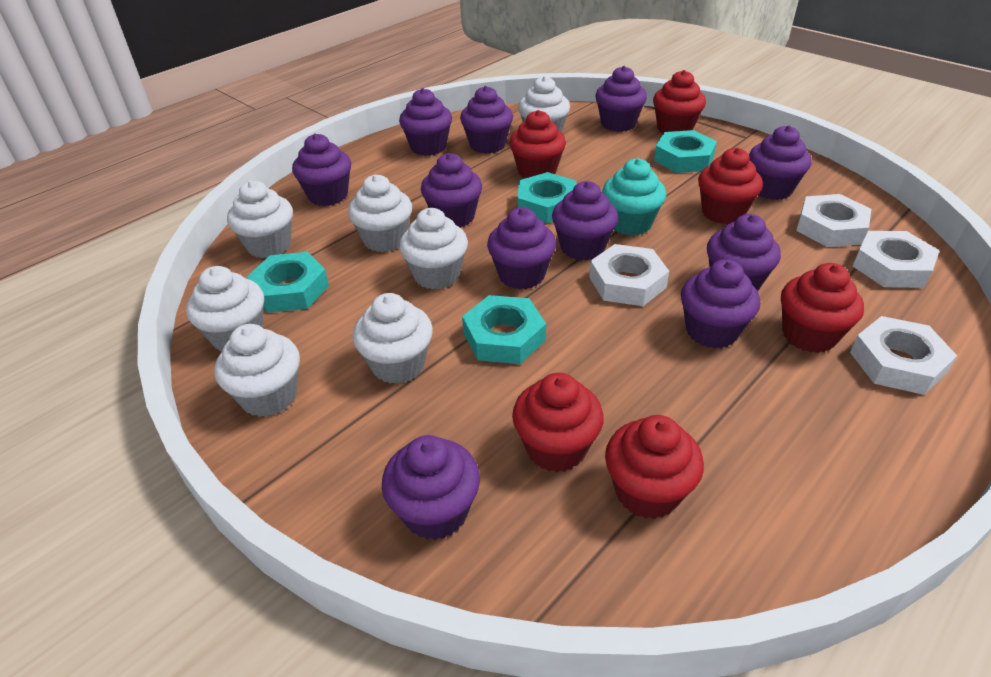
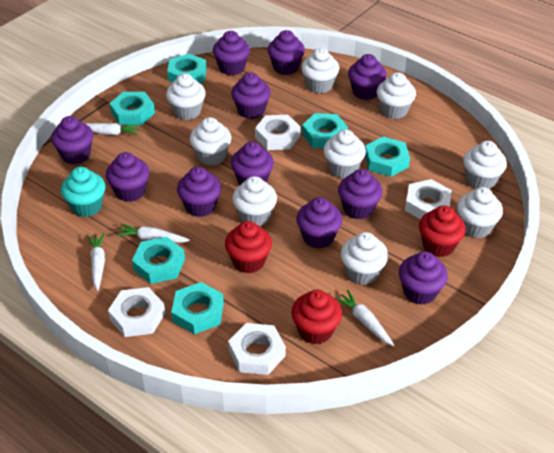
red cupcake: 6 -> 3
turquoise nut: 4 -> 6
white carrot: 0 -> 4
white cupcake: 7 -> 9

